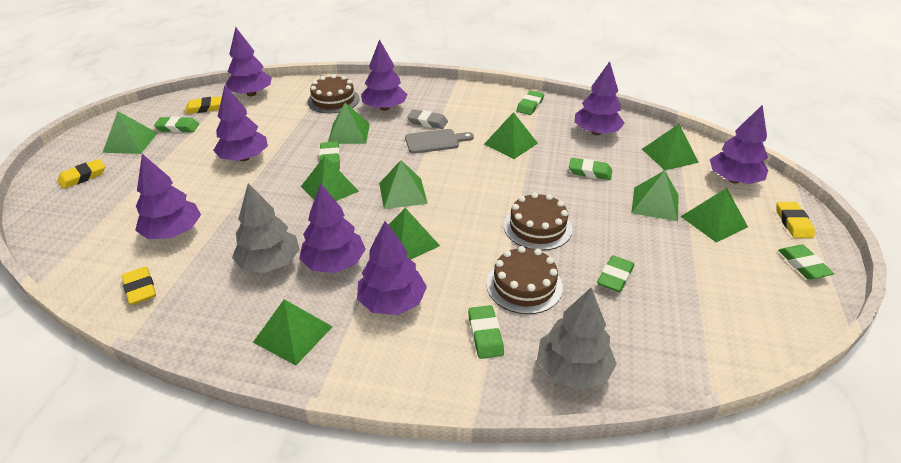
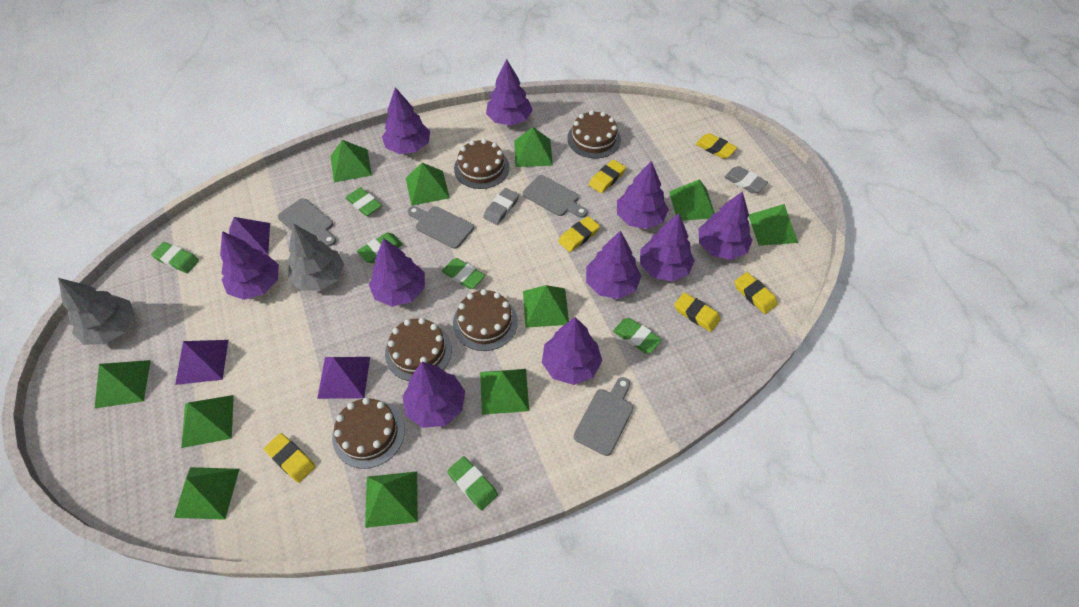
brown cake: 3 -> 5
green eraser: 7 -> 6
green pyramid: 10 -> 11
grey cutting board: 1 -> 4
grey eraser: 1 -> 2
purple pyramid: 0 -> 3
purple tree: 8 -> 10
yellow eraser: 4 -> 6

